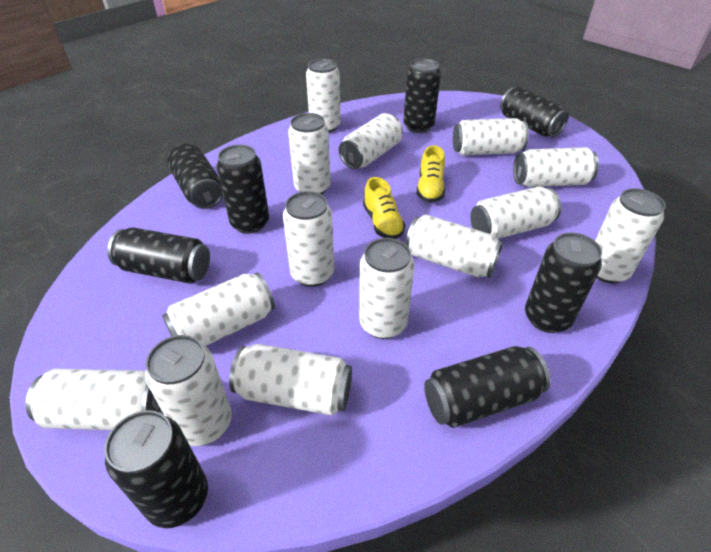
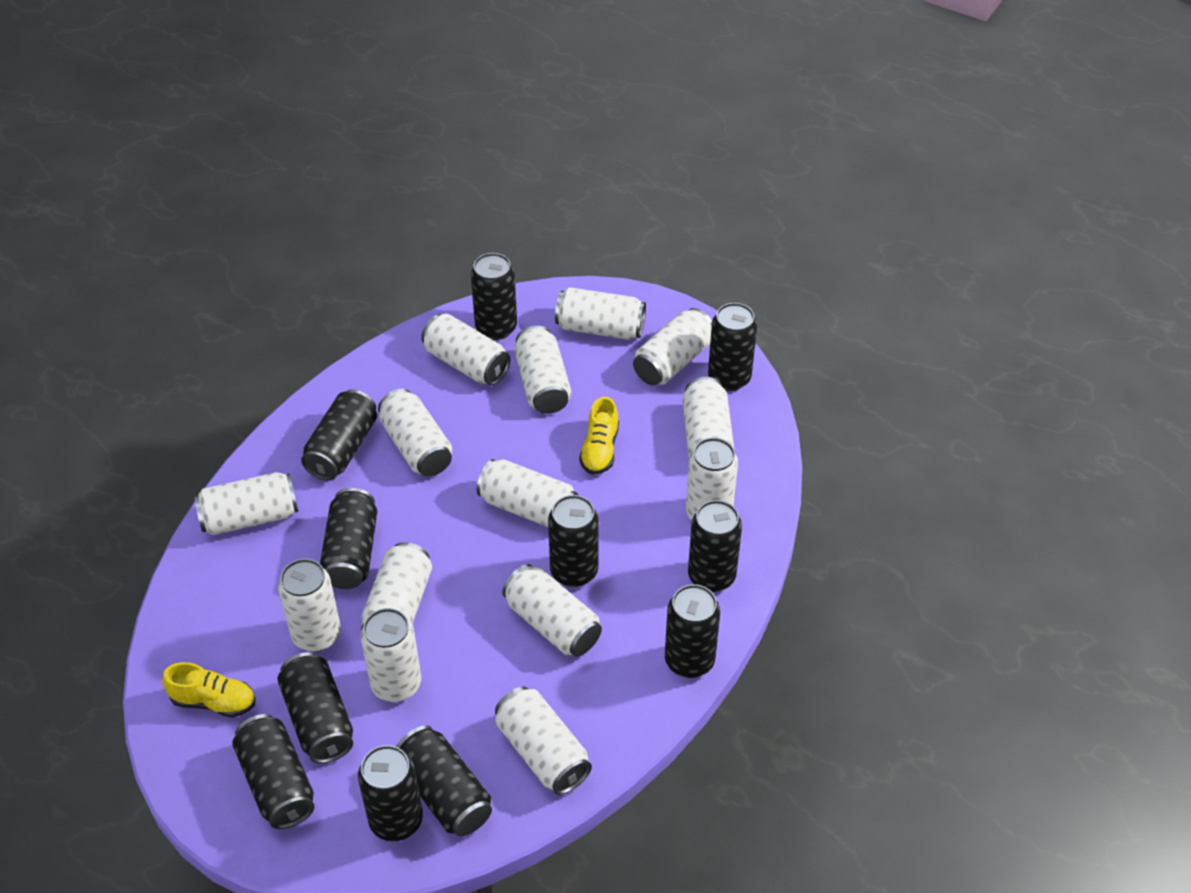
black can: 8 -> 11

